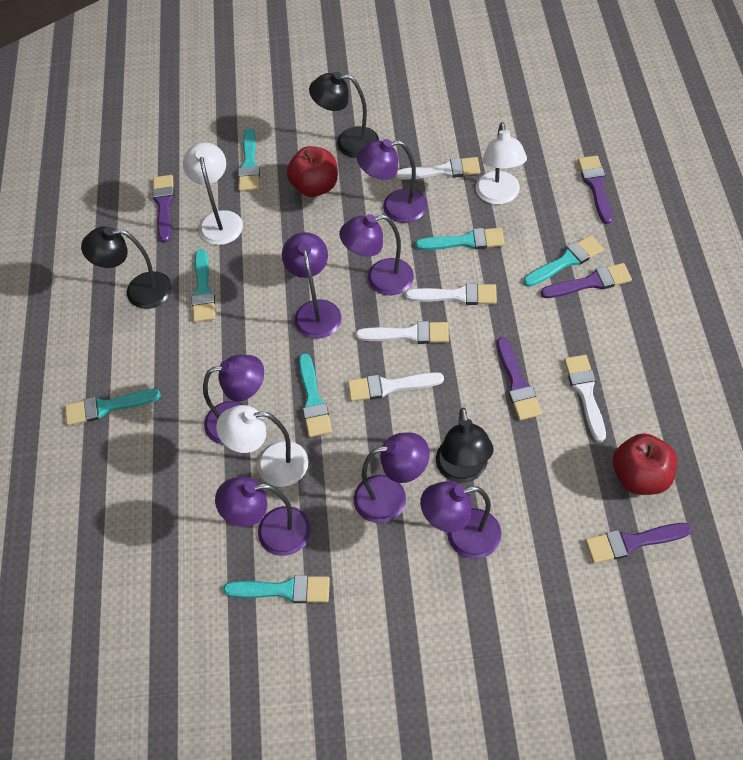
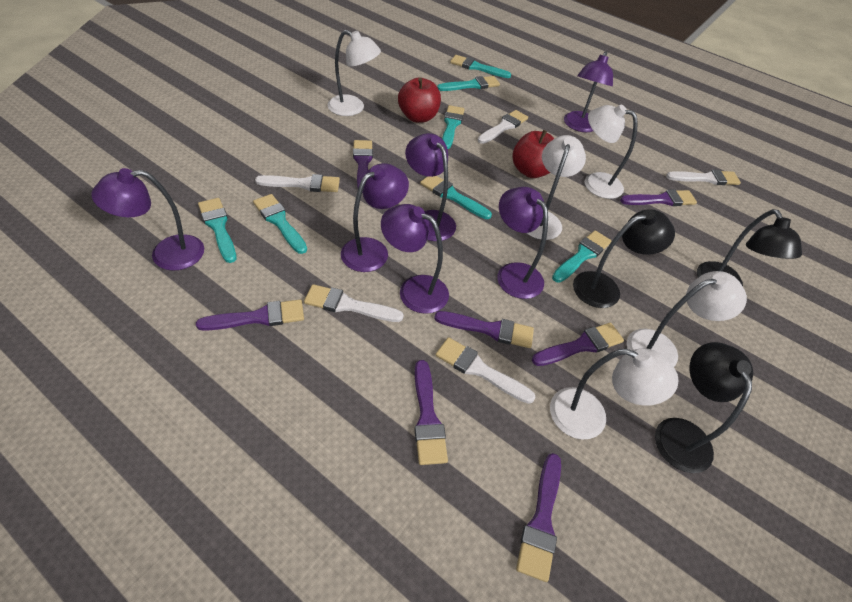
purple brush: 5 -> 7
purple lamp: 7 -> 6
white lamp: 3 -> 5

